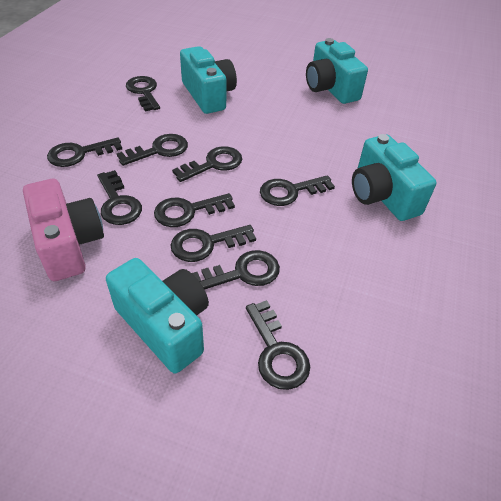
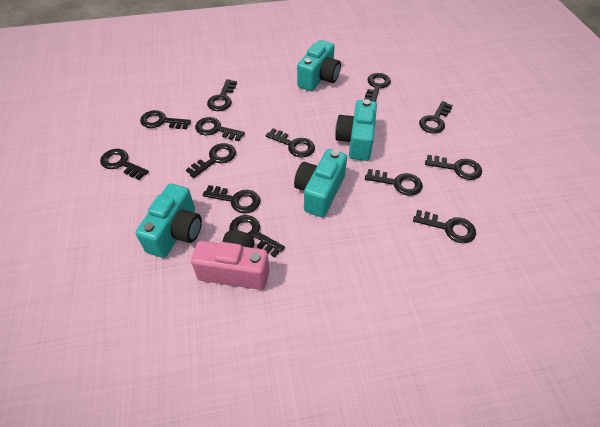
black key: 10 -> 13

